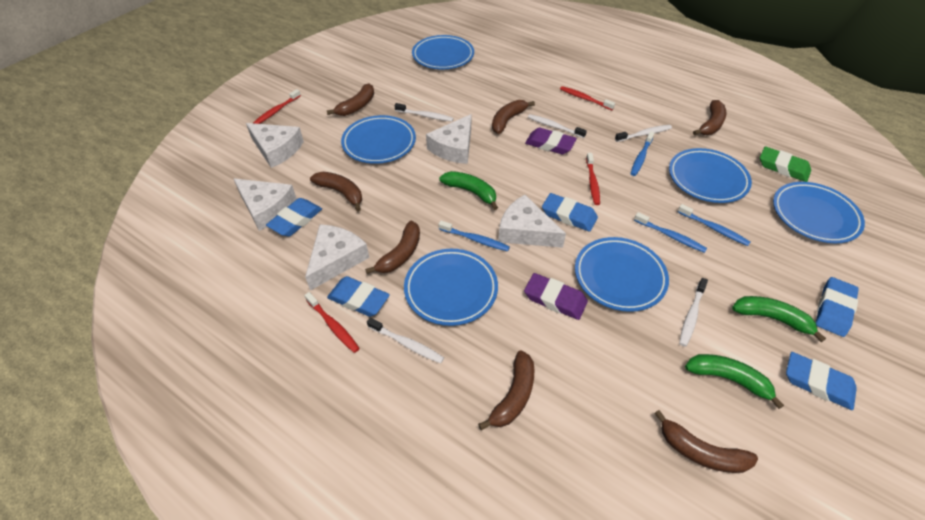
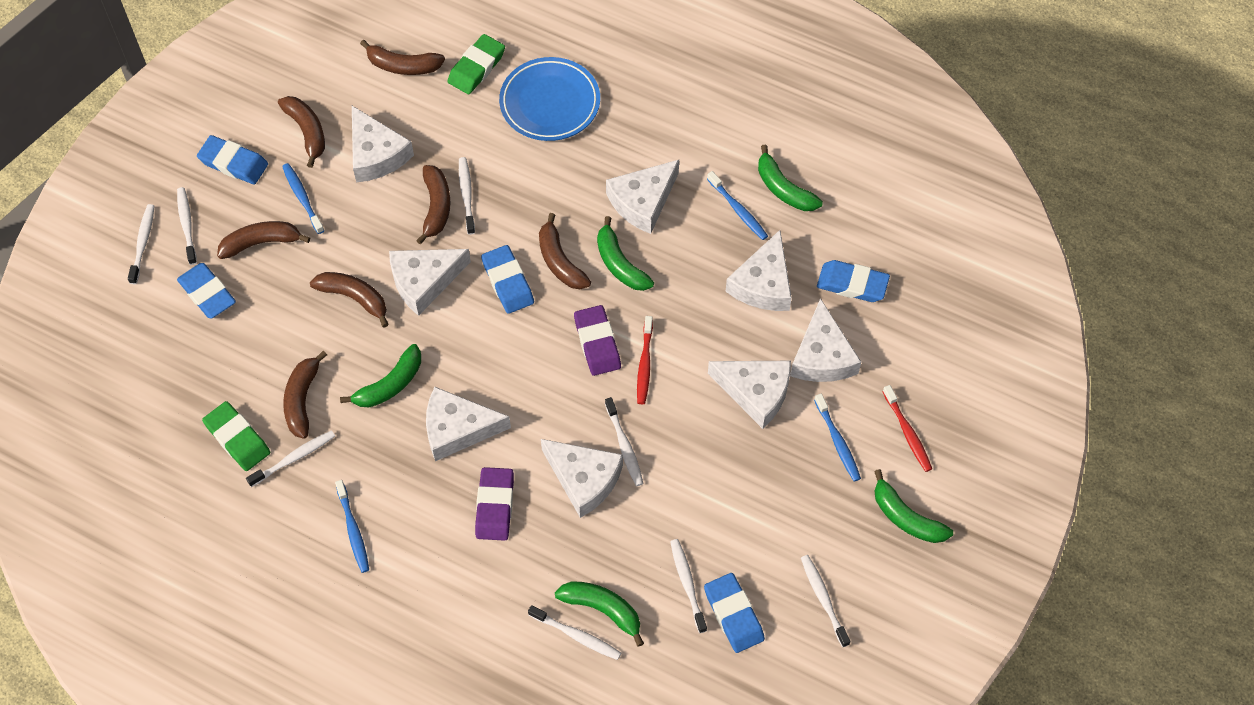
blue plate: 6 -> 1
green banana: 3 -> 5
green eraser: 1 -> 2
red toothbrush: 4 -> 2
white cheese: 5 -> 8
white toothbrush: 5 -> 8

